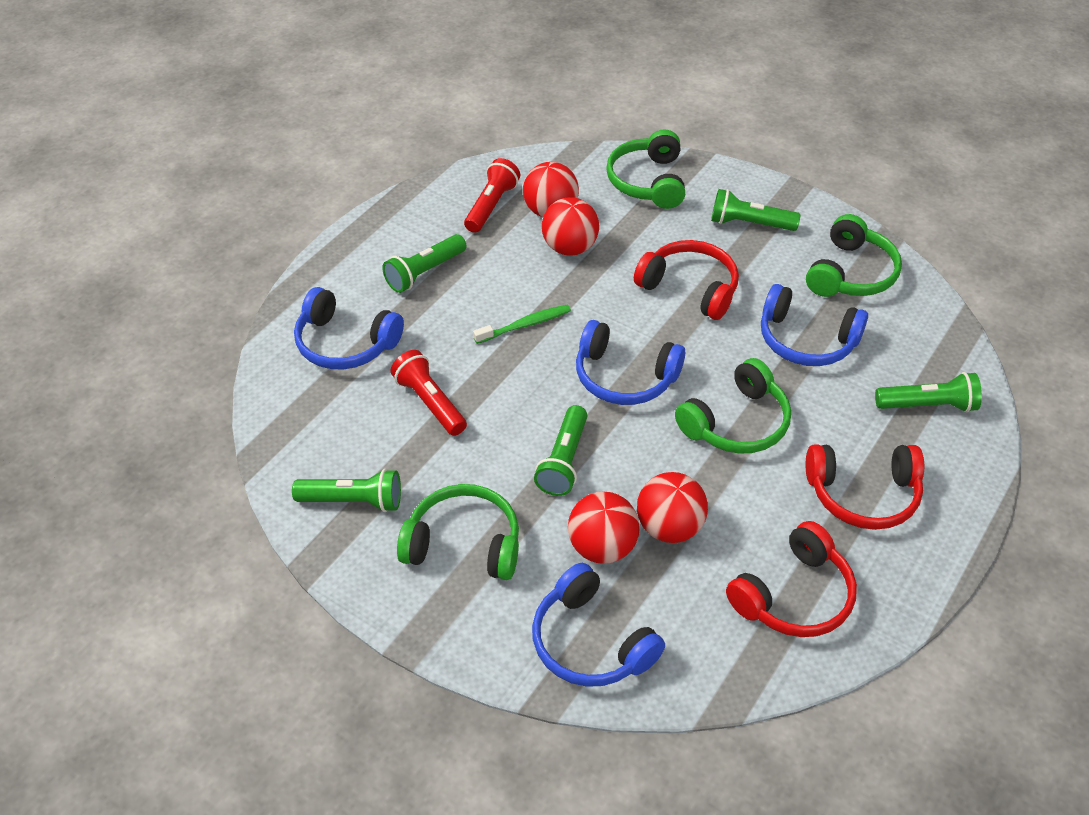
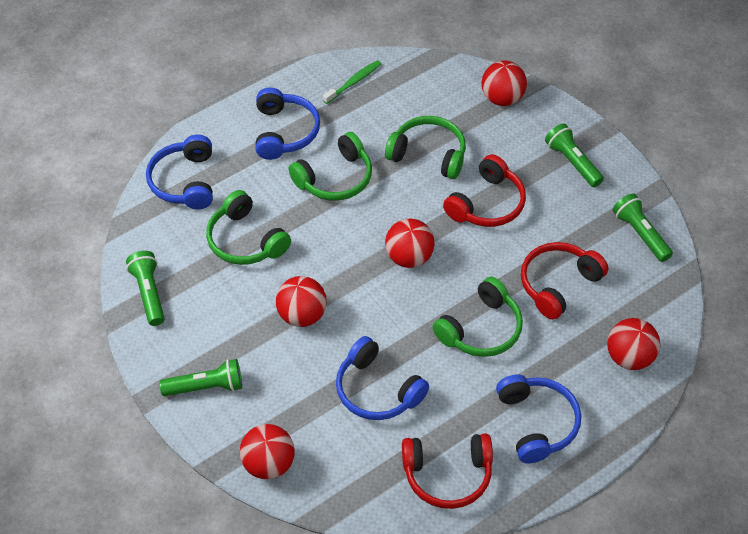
green flashlight: 5 -> 4
red ball: 4 -> 5
red flashlight: 2 -> 0

